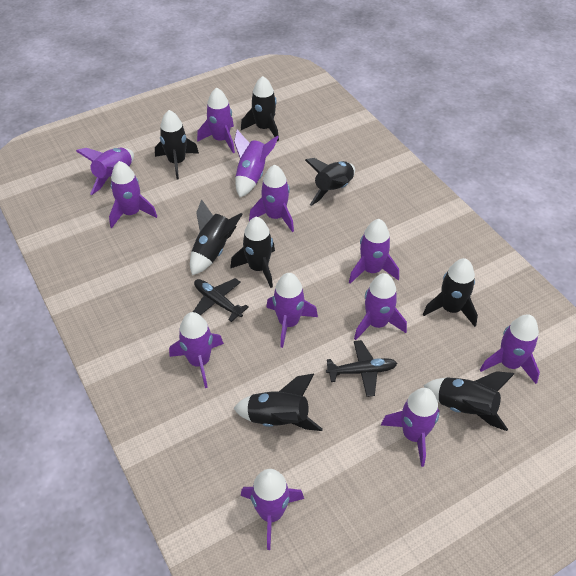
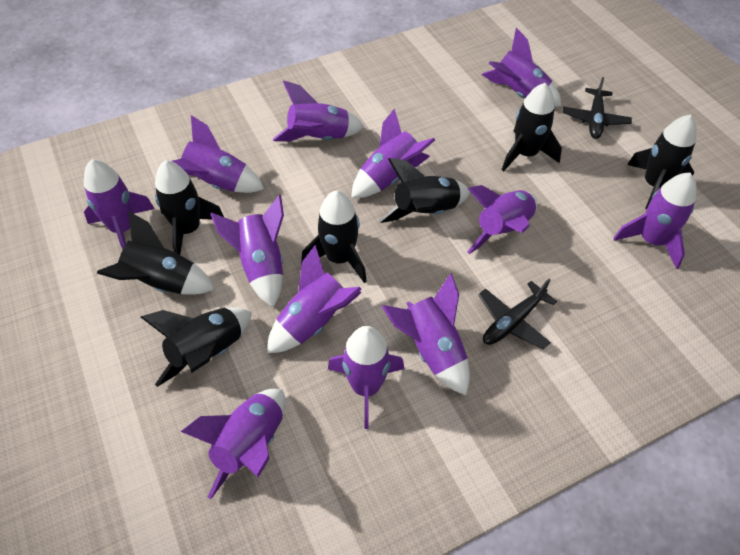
black rocket: 8 -> 7

